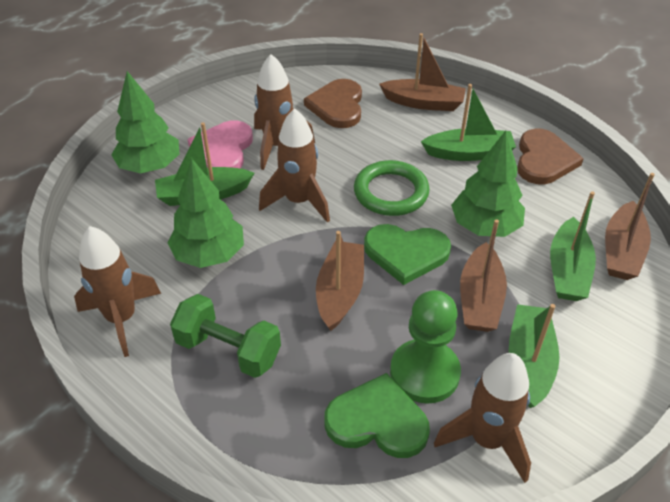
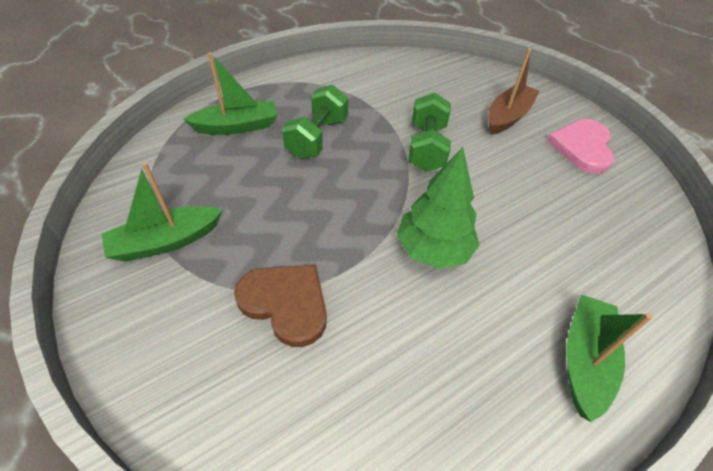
brown boat: 4 -> 1
brown heart: 2 -> 1
brown rocket: 4 -> 0
green boat: 4 -> 3
green dumbbell: 1 -> 2
green heart: 2 -> 0
green pawn: 1 -> 0
green ring: 1 -> 0
green tree: 3 -> 1

